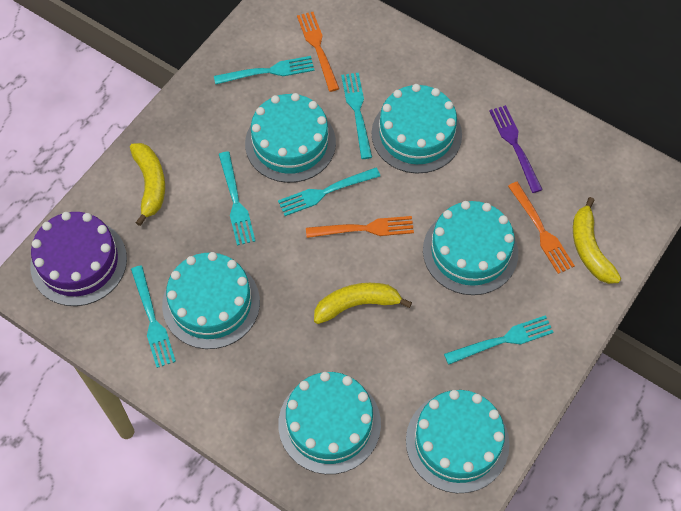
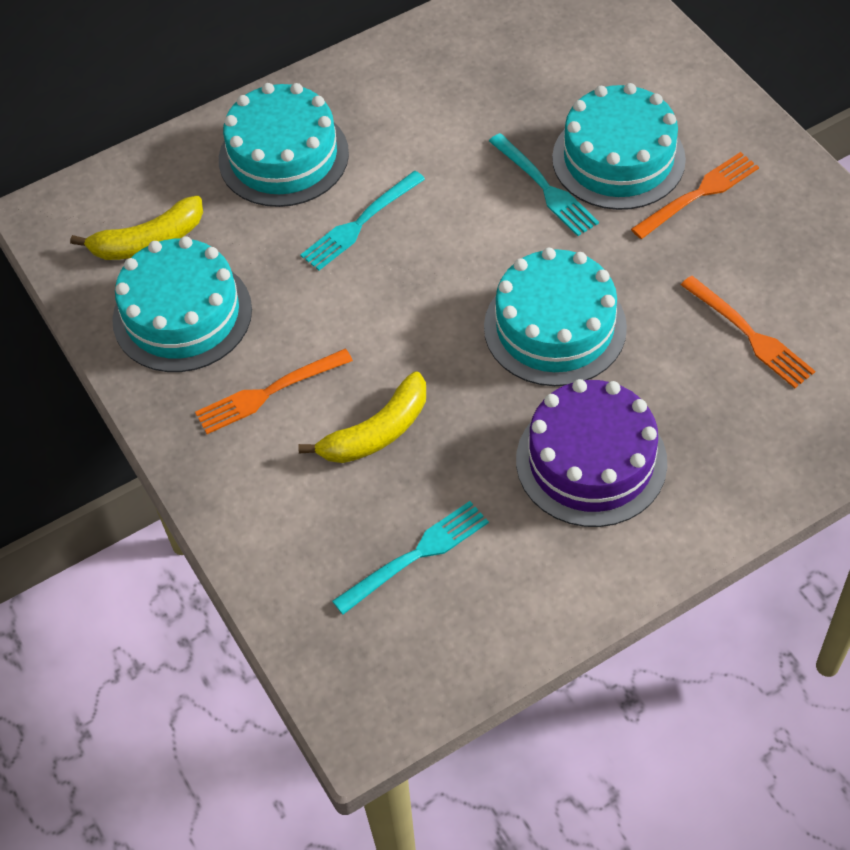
purple fork: 1 -> 0
turquoise cake: 6 -> 4
turquoise fork: 6 -> 3
yellow banana: 3 -> 2

